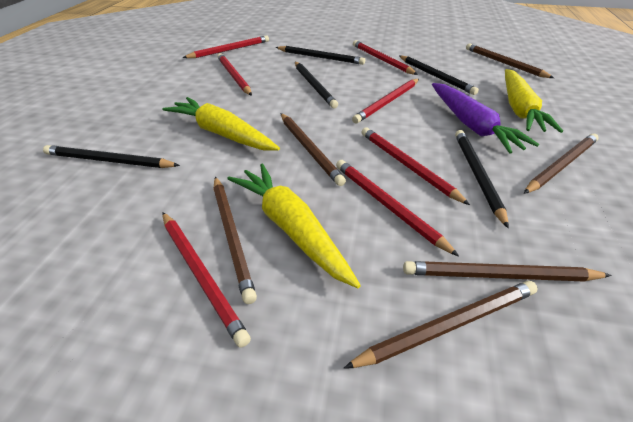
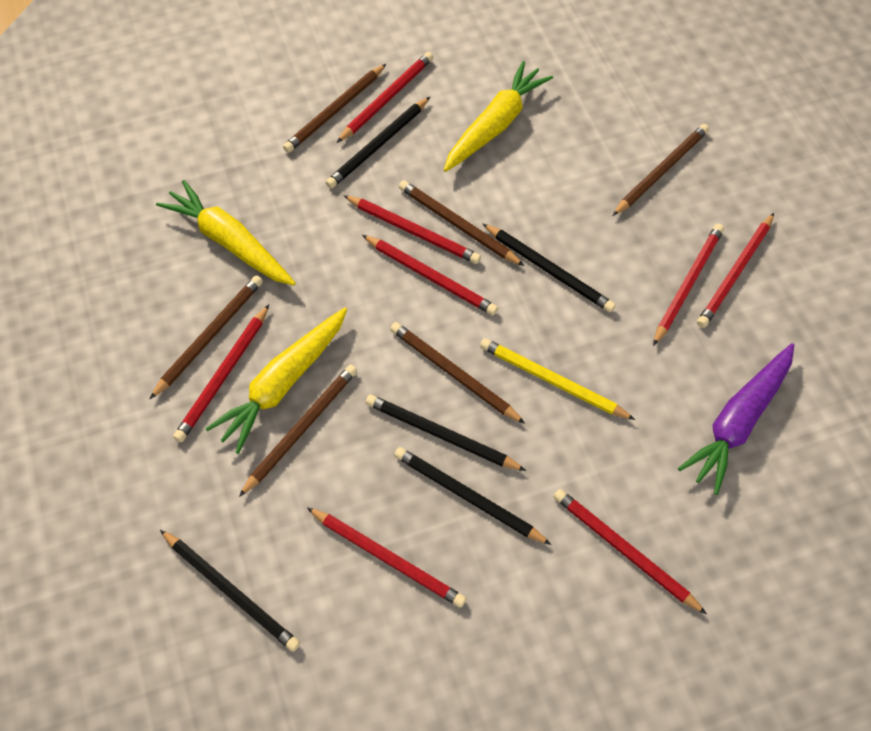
red pencil: 7 -> 8
yellow pencil: 0 -> 1

